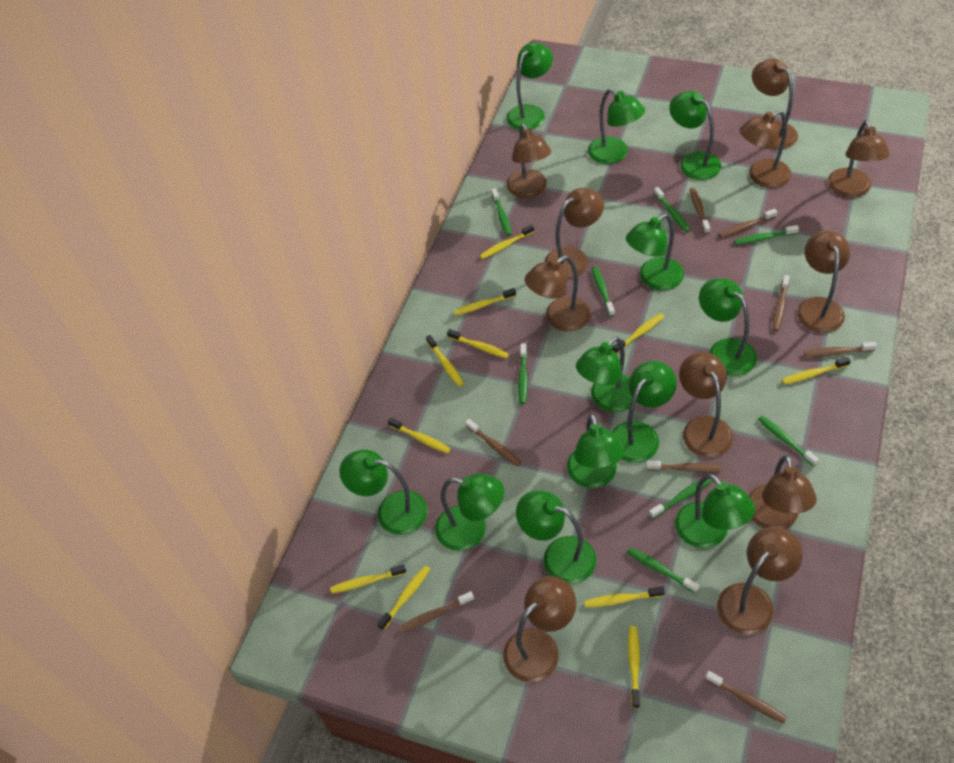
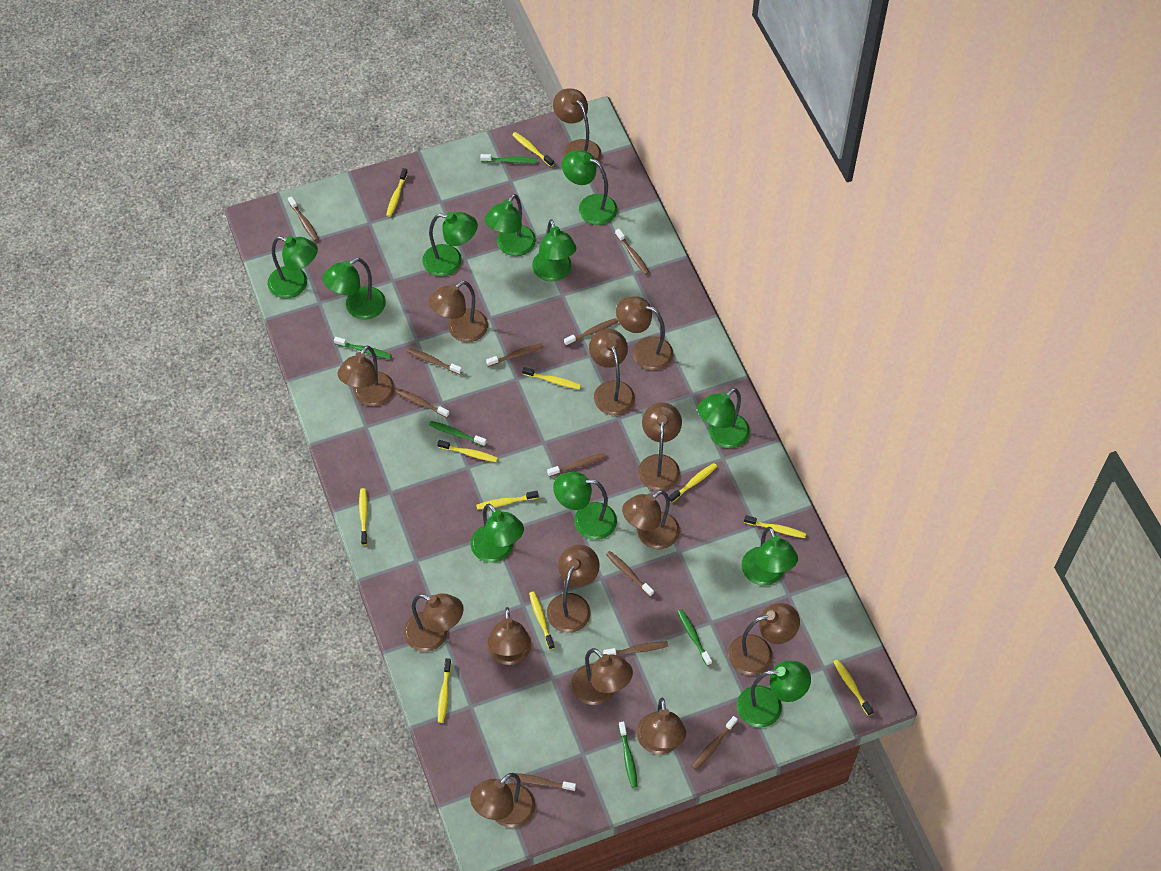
brown lamp: 11 -> 14
brown toothbrush: 8 -> 11
green lamp: 12 -> 11
green toothbrush: 8 -> 5

